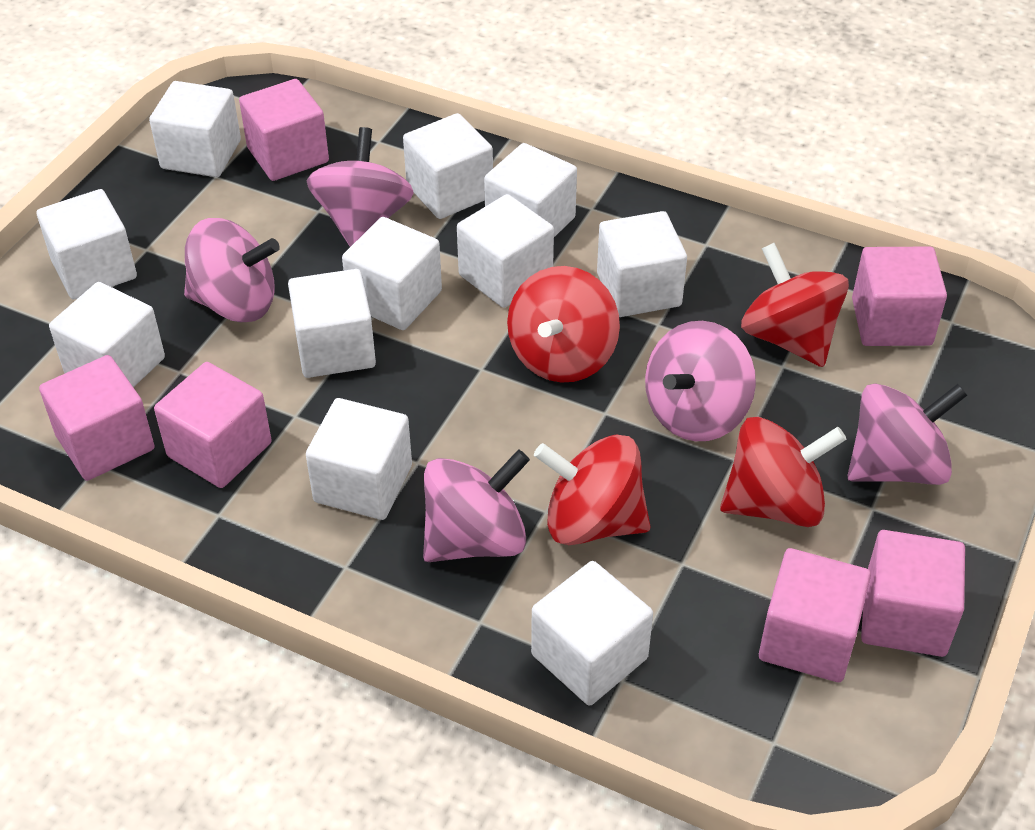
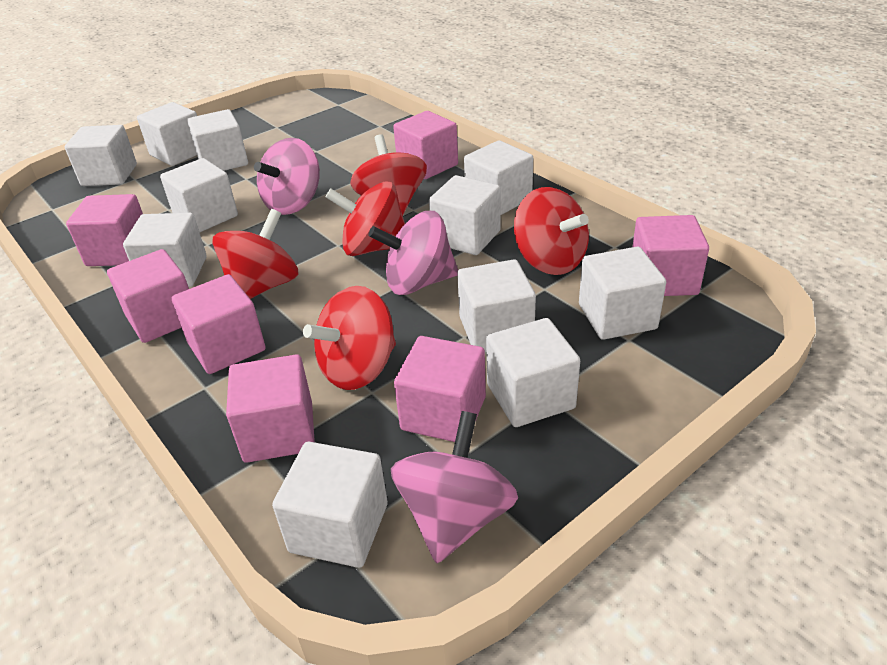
pink cube: 6 -> 7
pink spinning top: 5 -> 3
red spinning top: 4 -> 5

